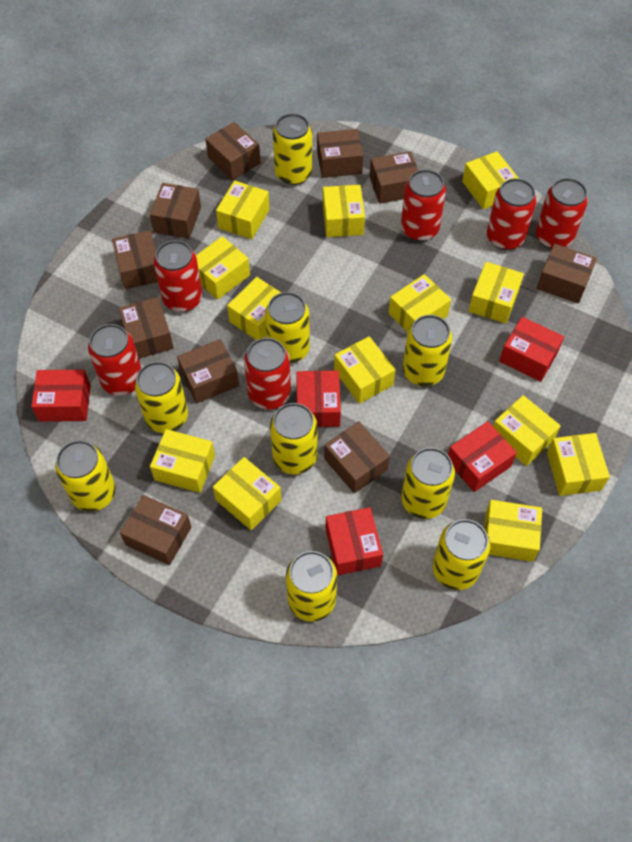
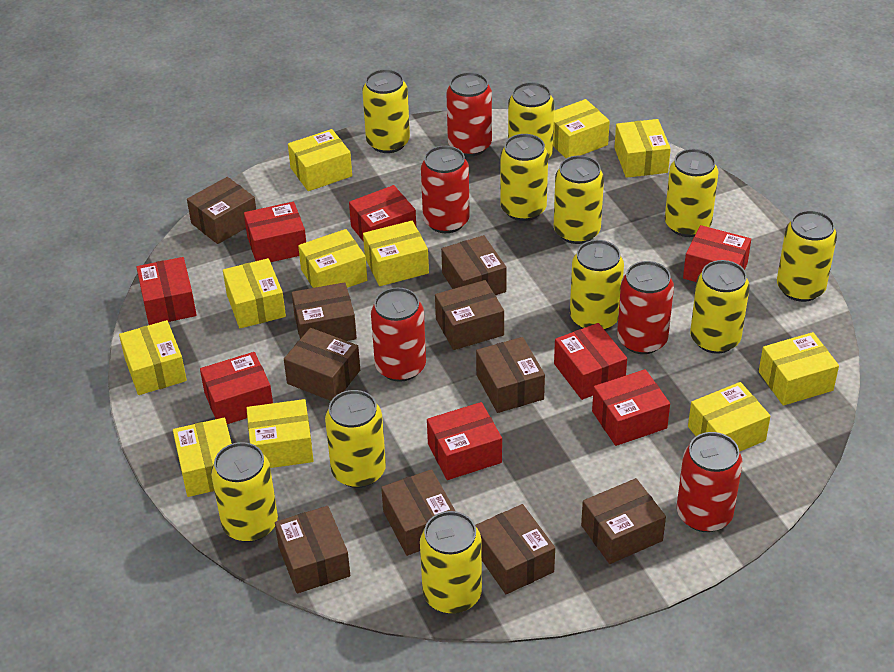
red box: 5 -> 8
red can: 6 -> 5
yellow box: 13 -> 11
yellow can: 9 -> 11

